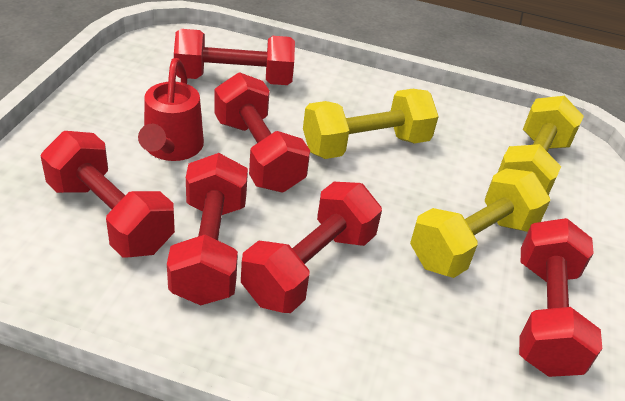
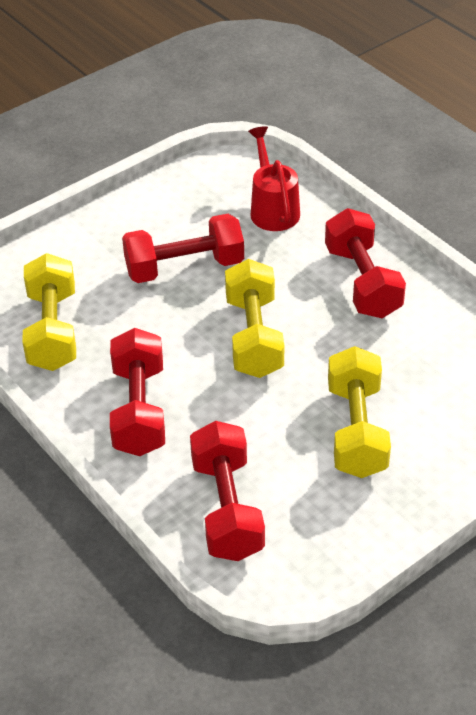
red dumbbell: 6 -> 4

